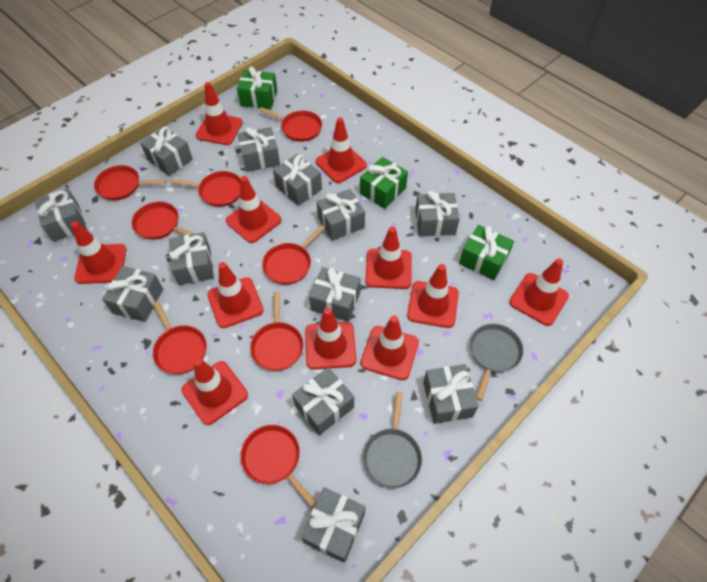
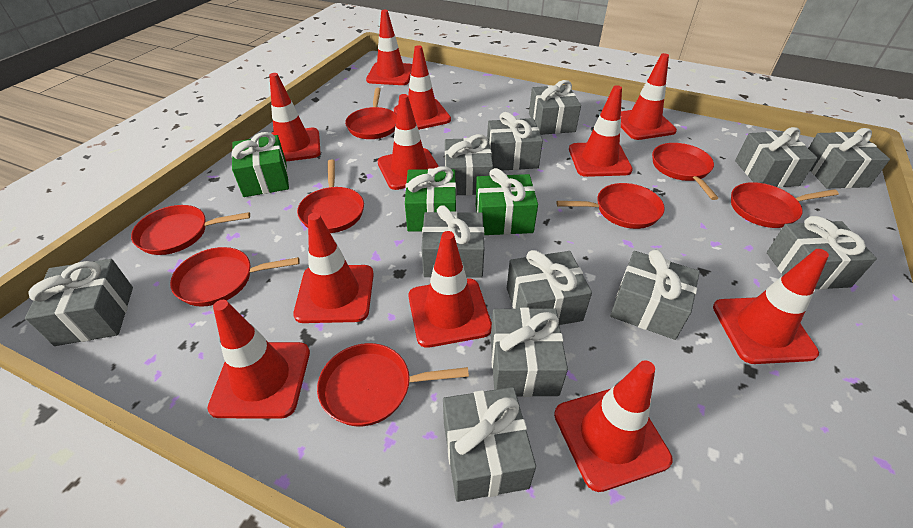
grey pan: 2 -> 0

